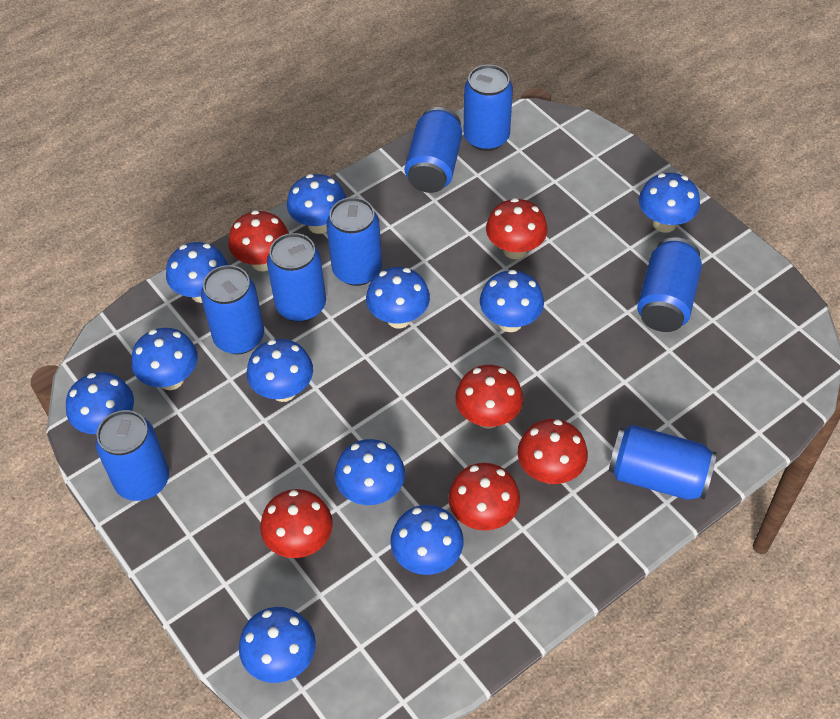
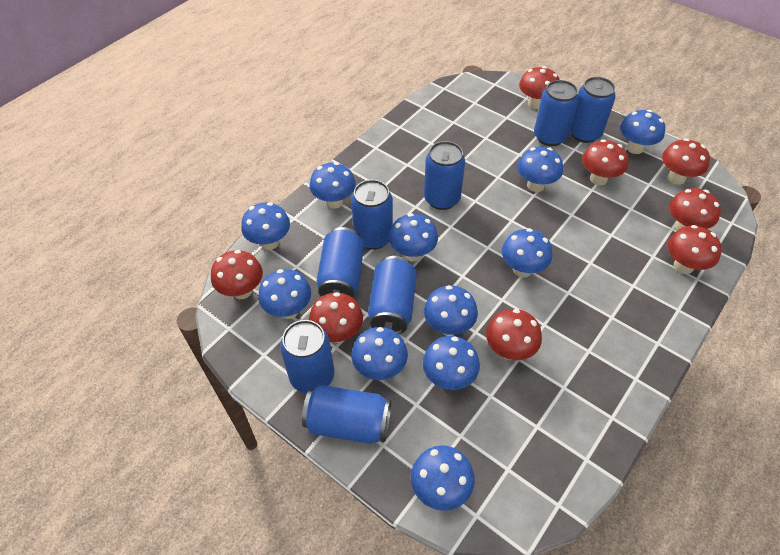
red mushroom: 6 -> 8

